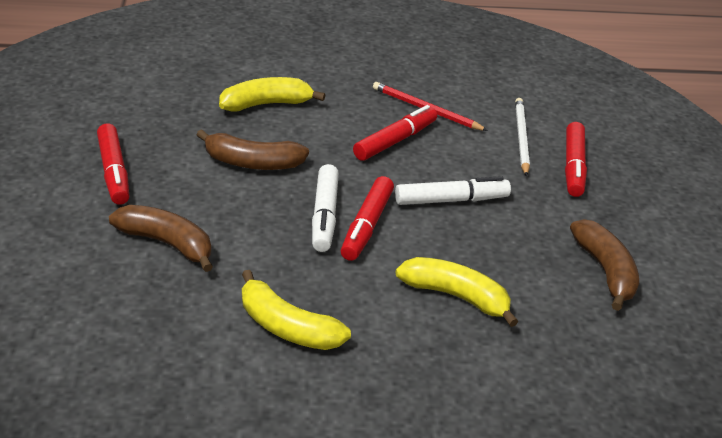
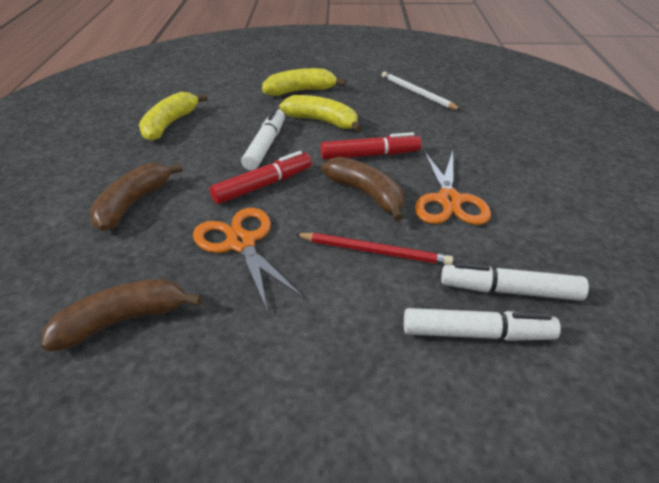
orange scissors: 0 -> 2
red marker: 4 -> 2
white marker: 2 -> 3

